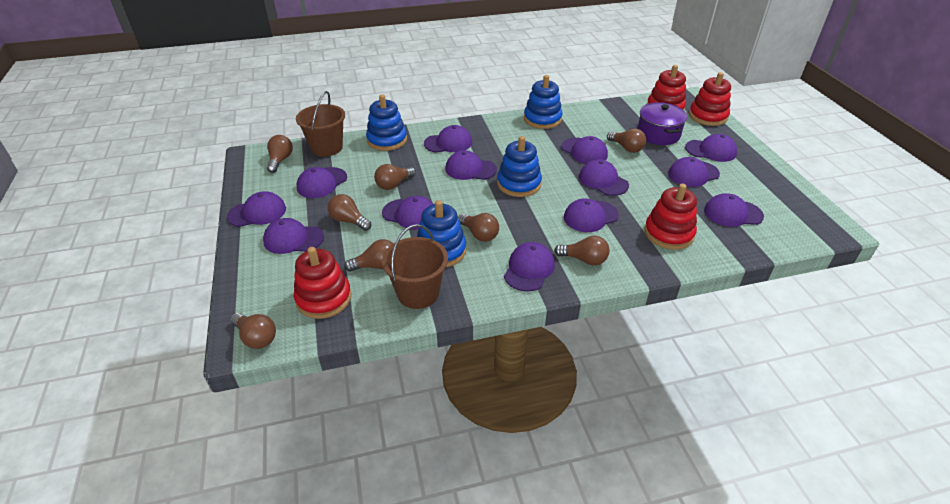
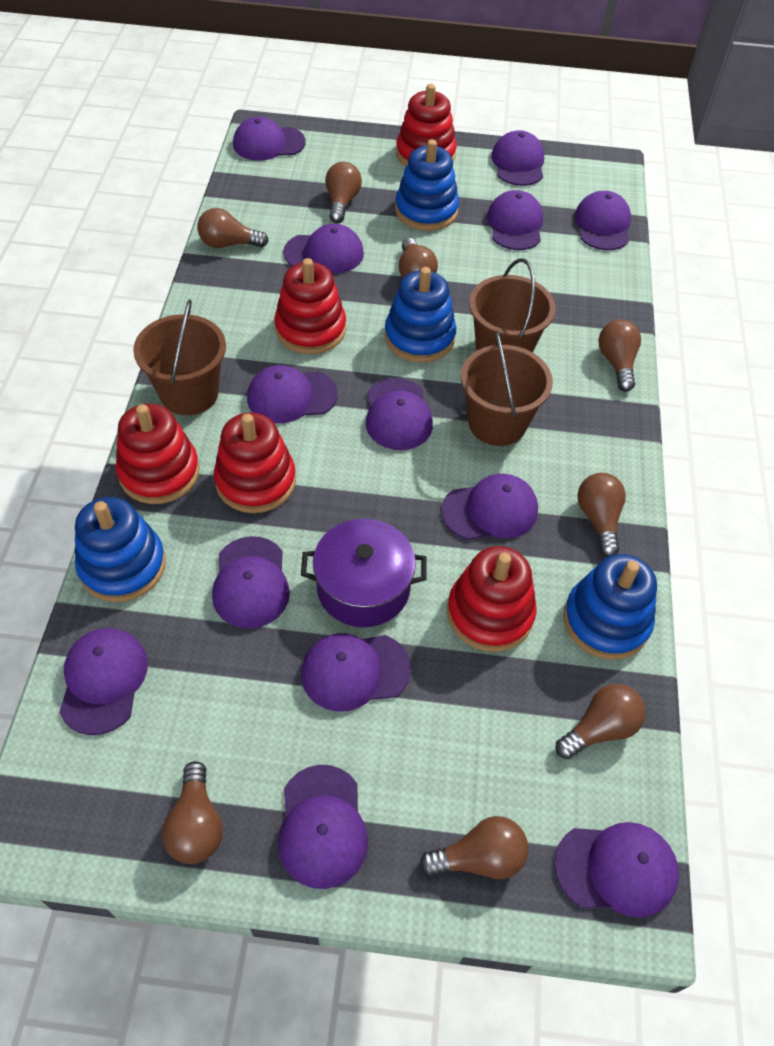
brown bucket: 2 -> 3
red stacking toy: 4 -> 5

